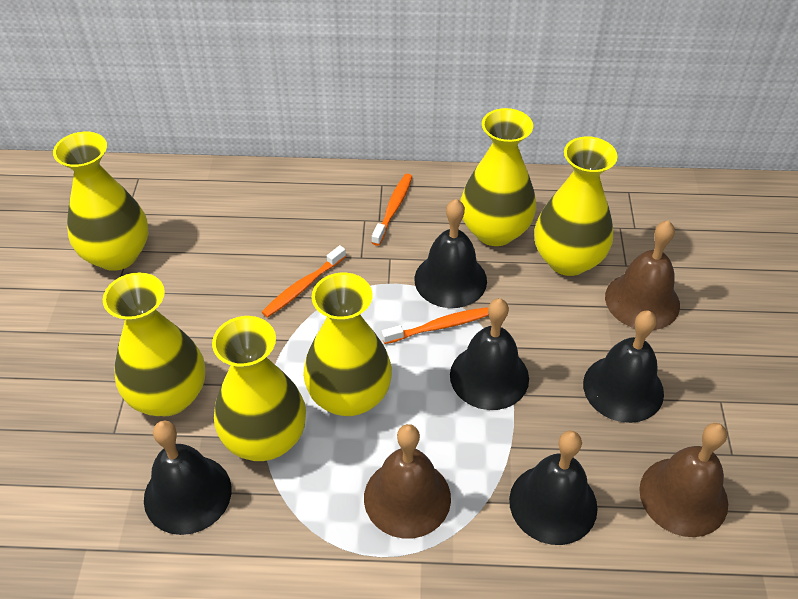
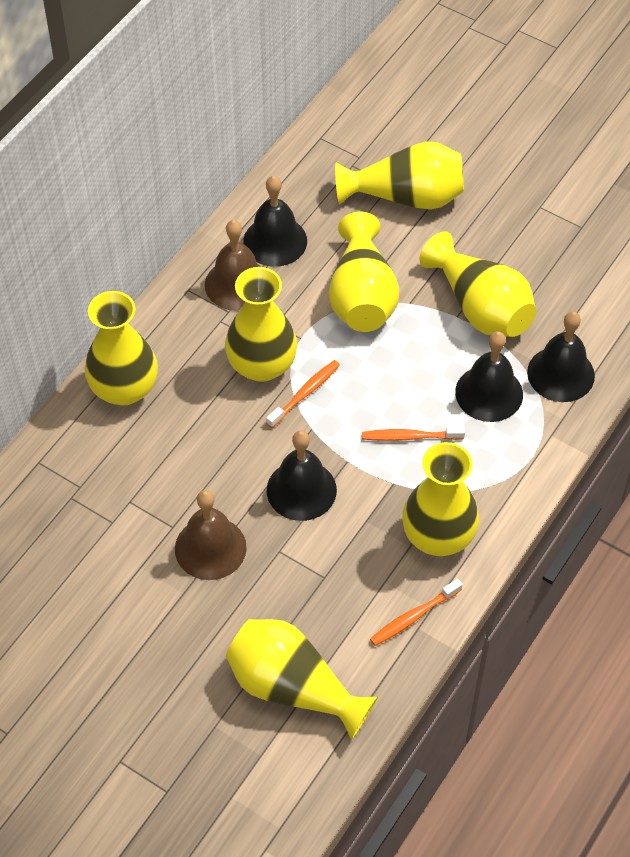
black bell: 5 -> 4
brown bell: 3 -> 2
yellow vase: 6 -> 7

